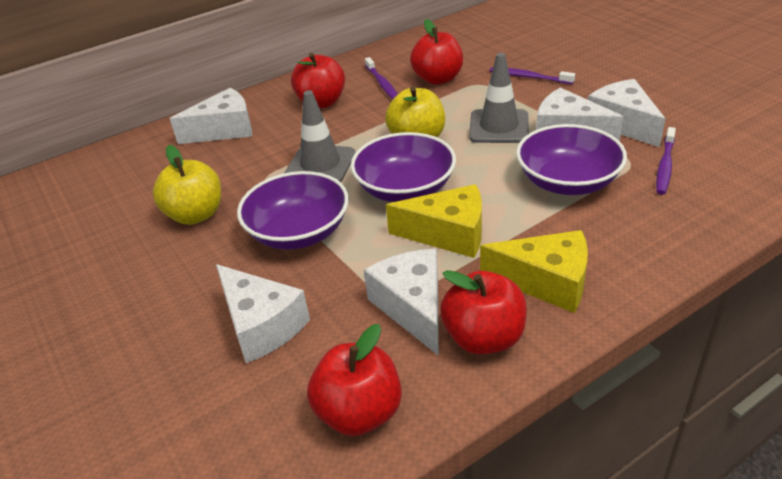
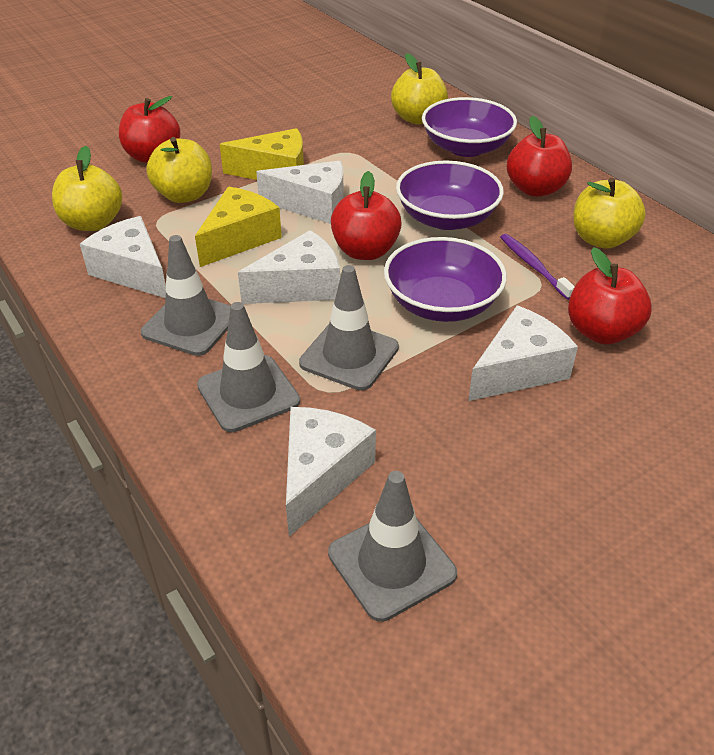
grey traffic cone: 2 -> 4
purple toothbrush: 3 -> 1
yellow apple: 2 -> 4

